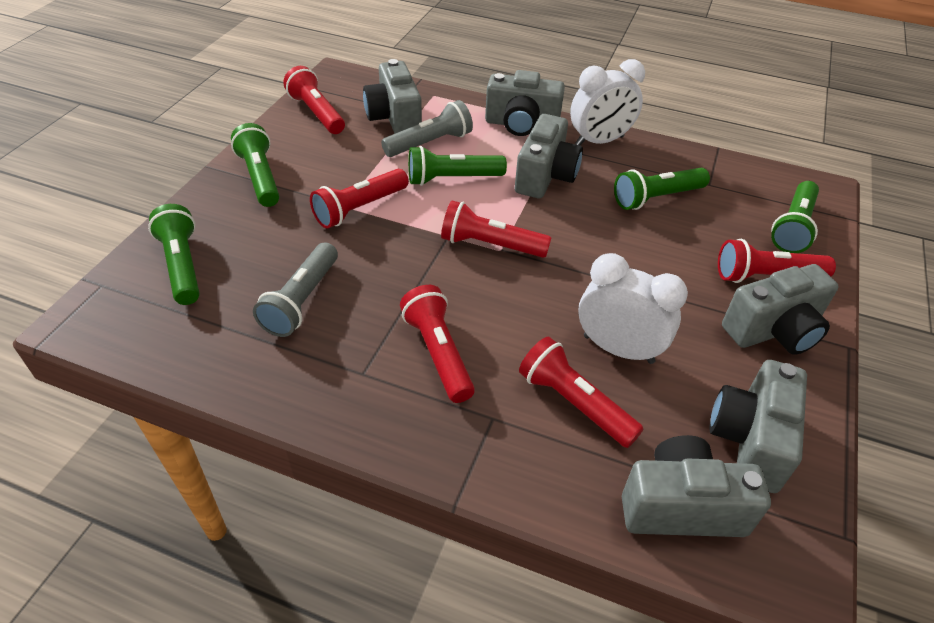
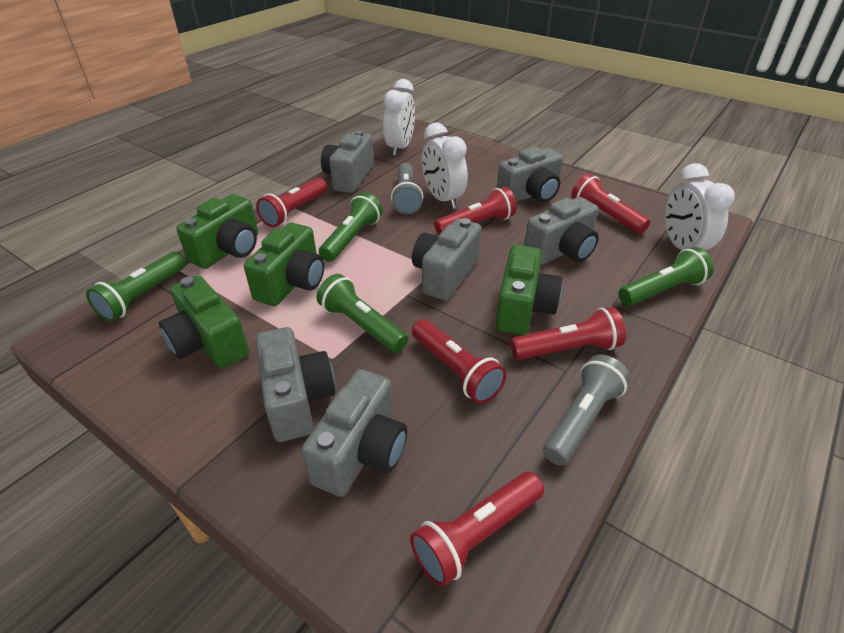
green camera: 0 -> 4
green flashlight: 5 -> 4
white clock: 2 -> 3

